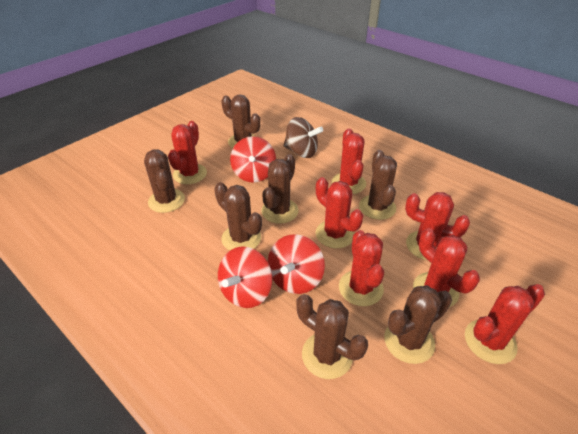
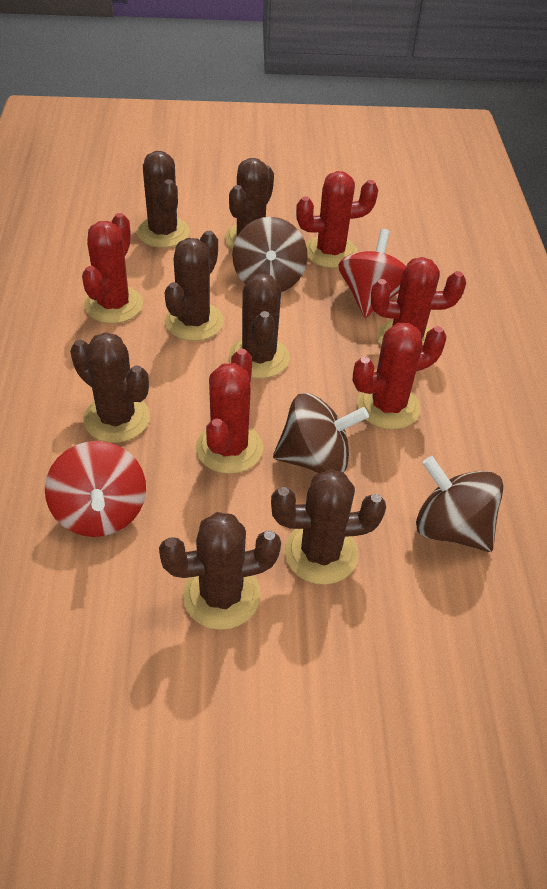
brown spinning top: 1 -> 3
red cactus: 7 -> 5
red spinning top: 3 -> 2

